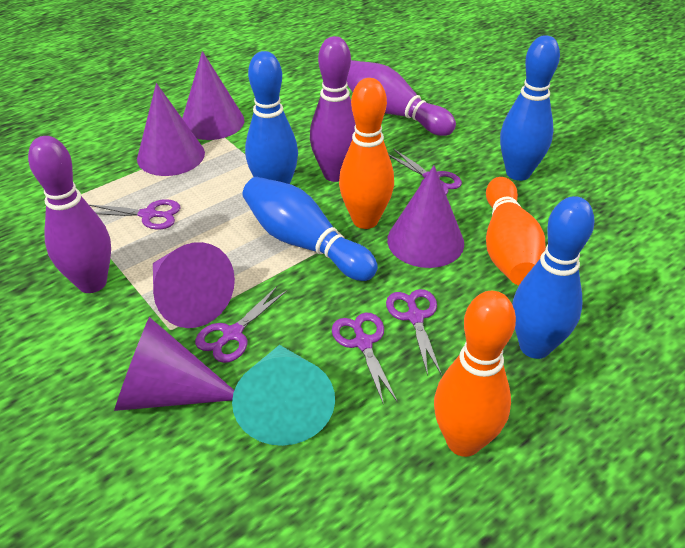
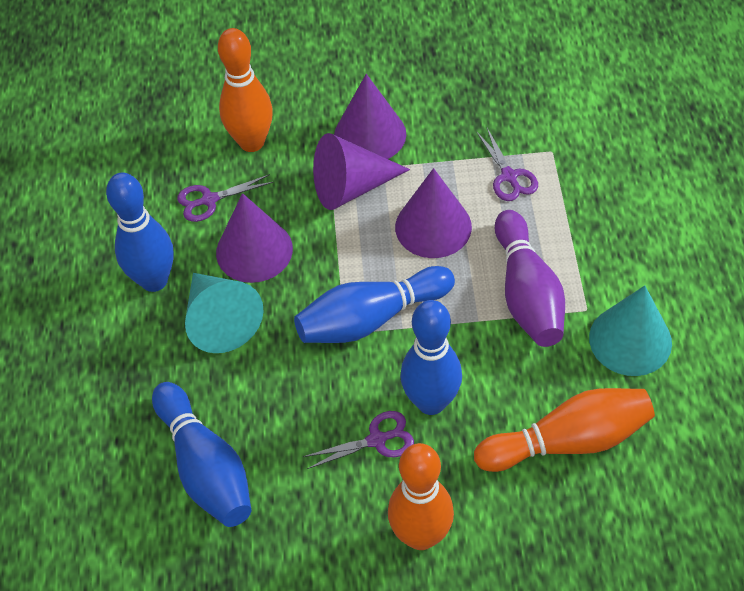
purple bowling pin: 3 -> 1
purple cone: 5 -> 4
purple scissors: 5 -> 3
turquoise cone: 1 -> 2

